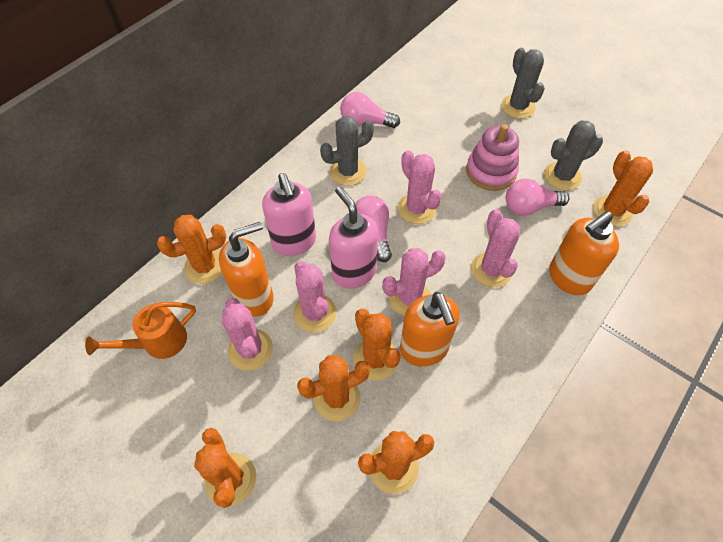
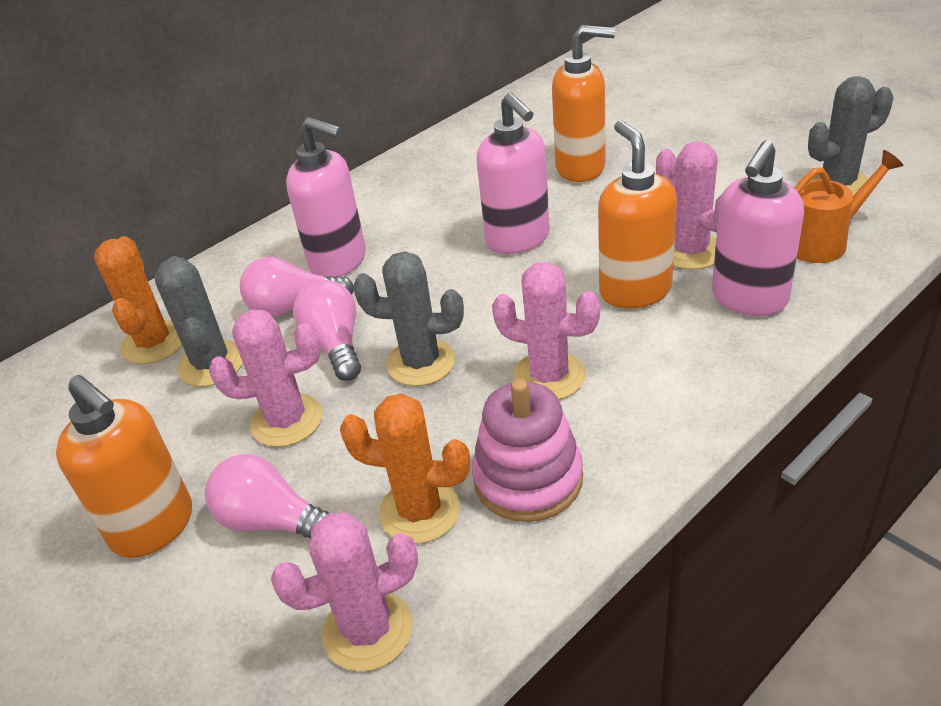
orange cactus: 6 -> 2
pink cactus: 5 -> 4
pink soap dispenser: 2 -> 3

